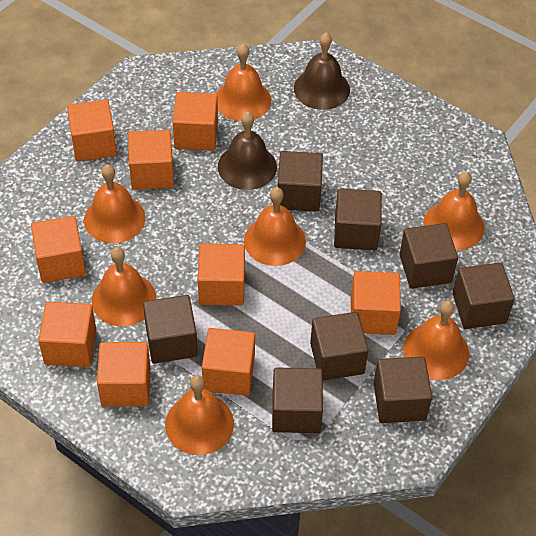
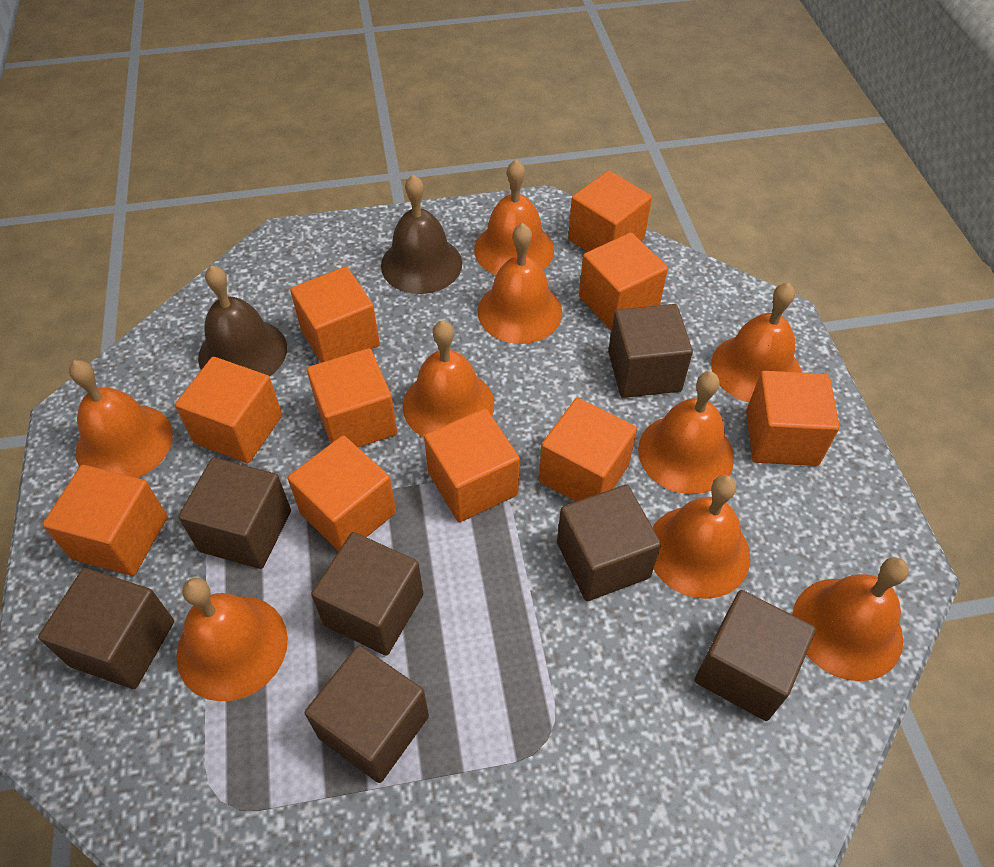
brown cube: 8 -> 7
orange bell: 7 -> 9
orange cube: 9 -> 10

